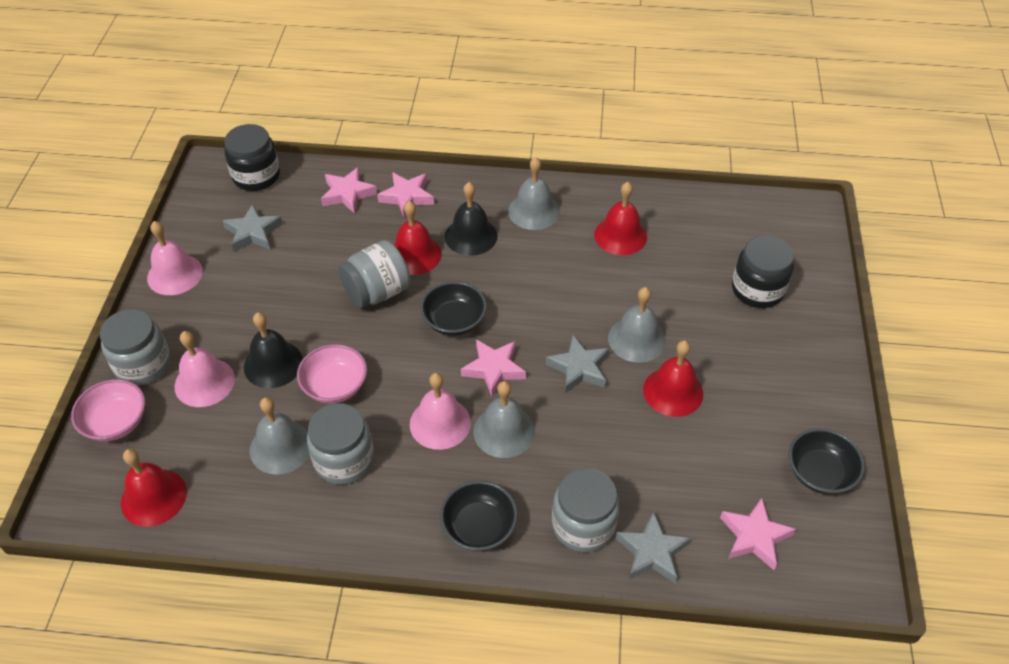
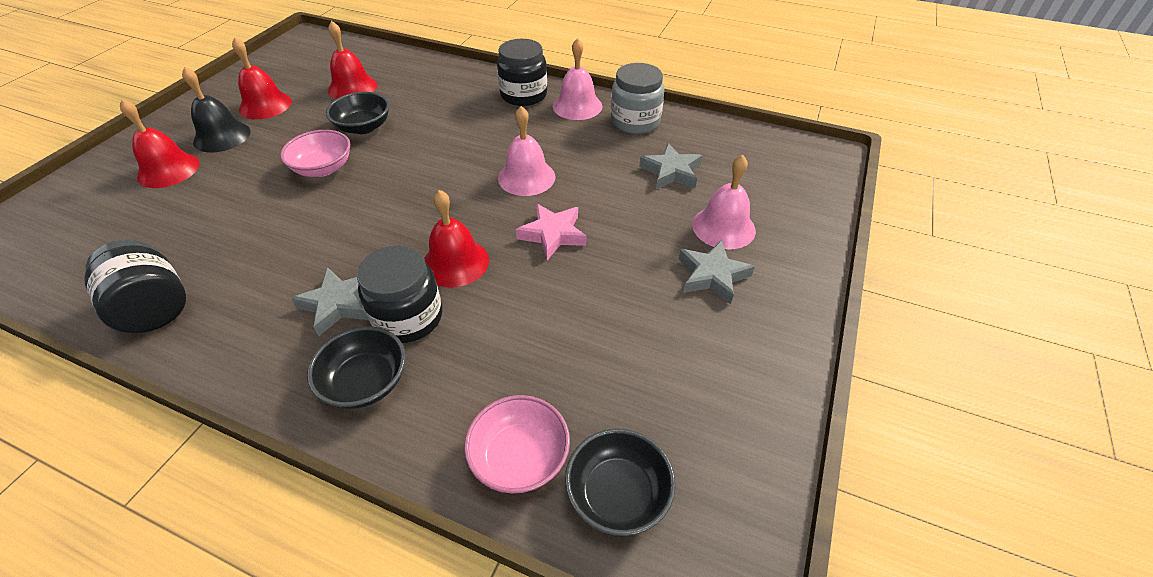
black bell: 2 -> 1
black jar: 2 -> 3
grey bell: 4 -> 0
grey jar: 4 -> 1
pink star: 4 -> 1

